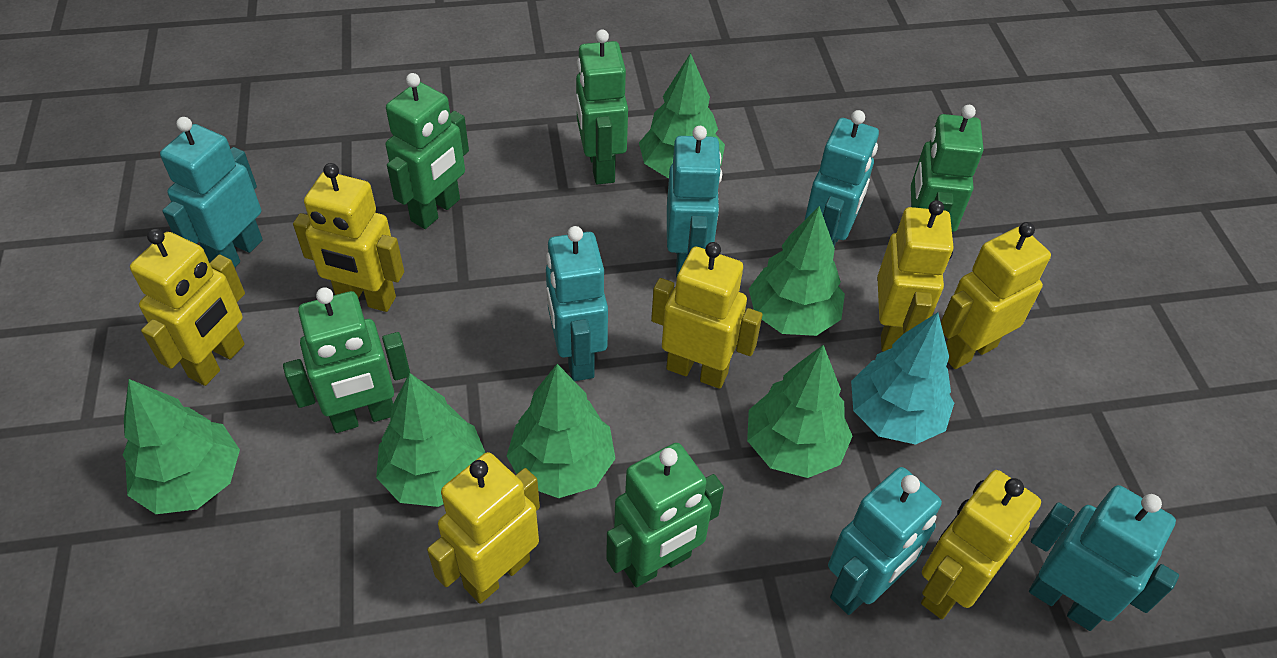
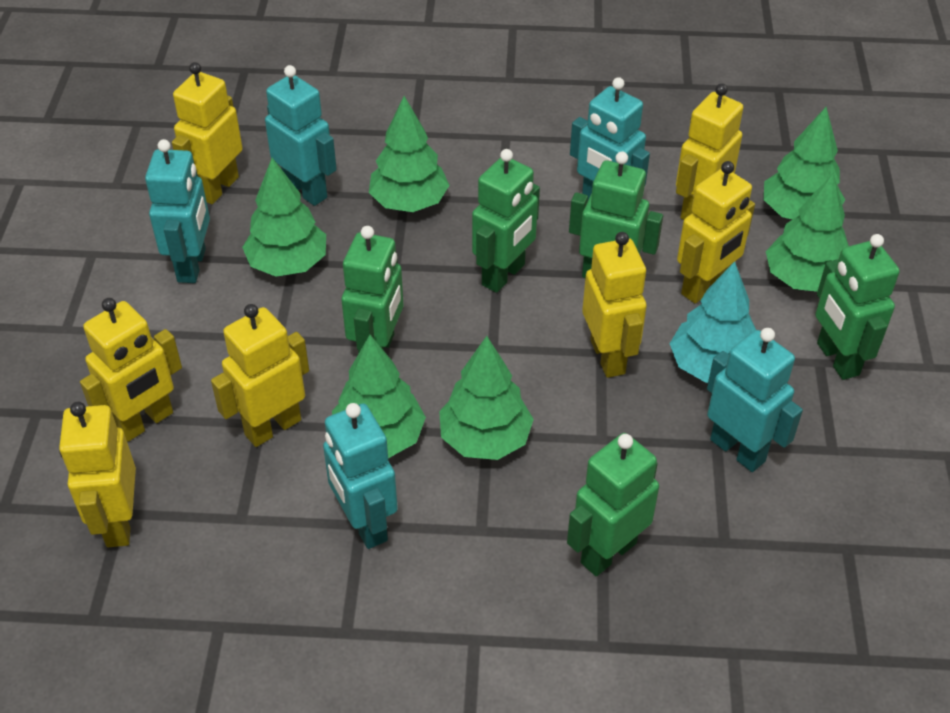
turquoise robot: 6 -> 5

